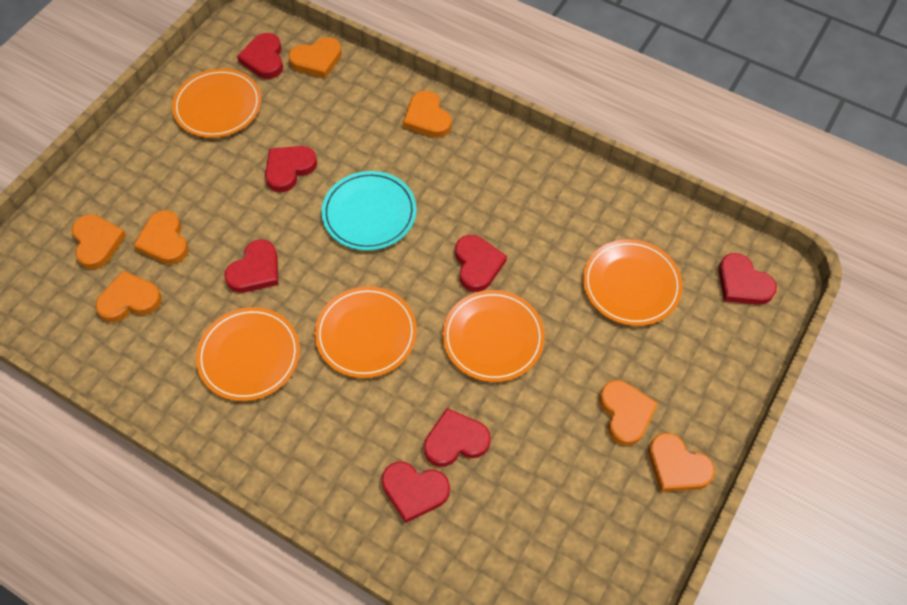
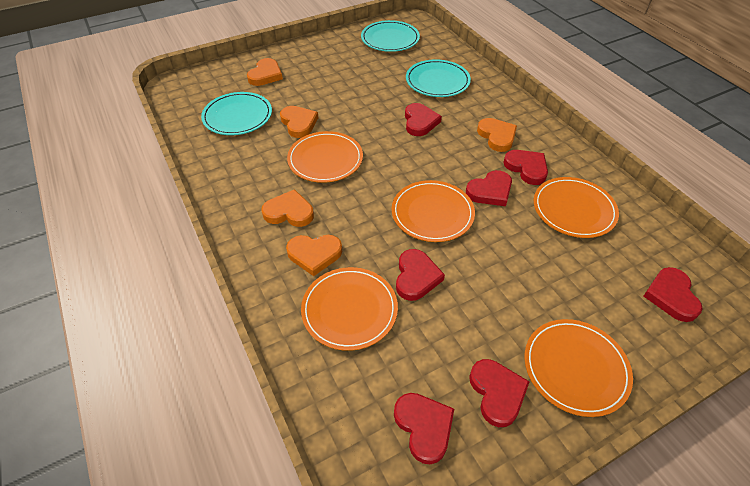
orange heart: 7 -> 5
turquoise plate: 1 -> 3

